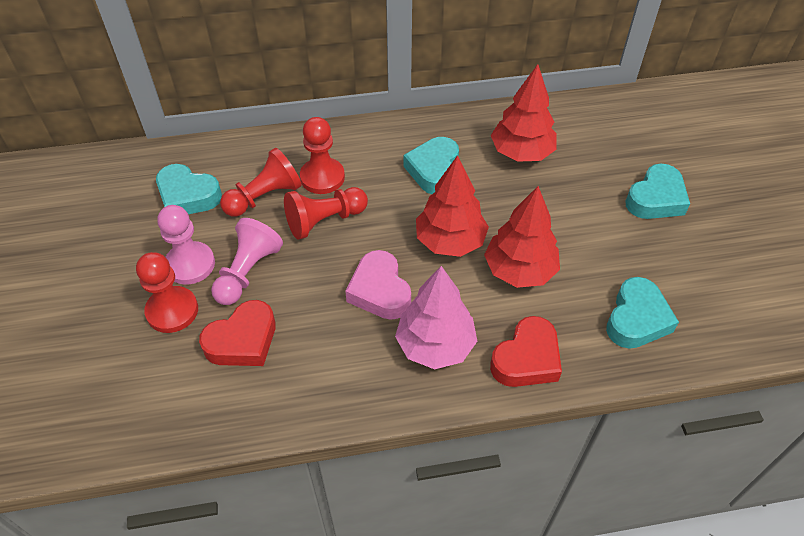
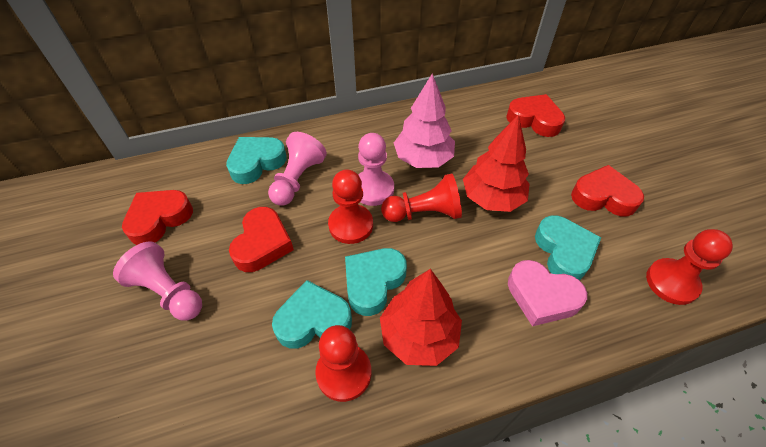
pink pawn: 2 -> 3
red heart: 2 -> 4
red tree: 3 -> 2

